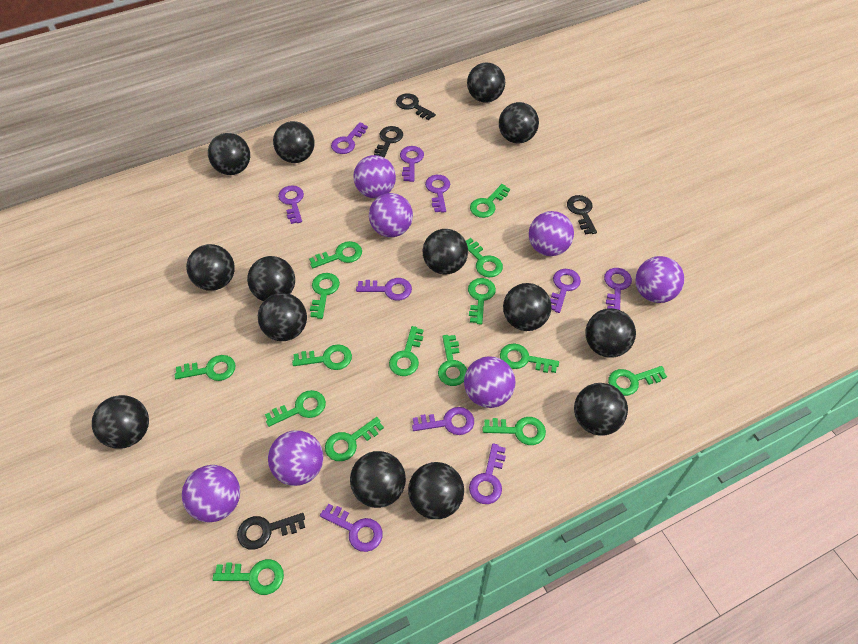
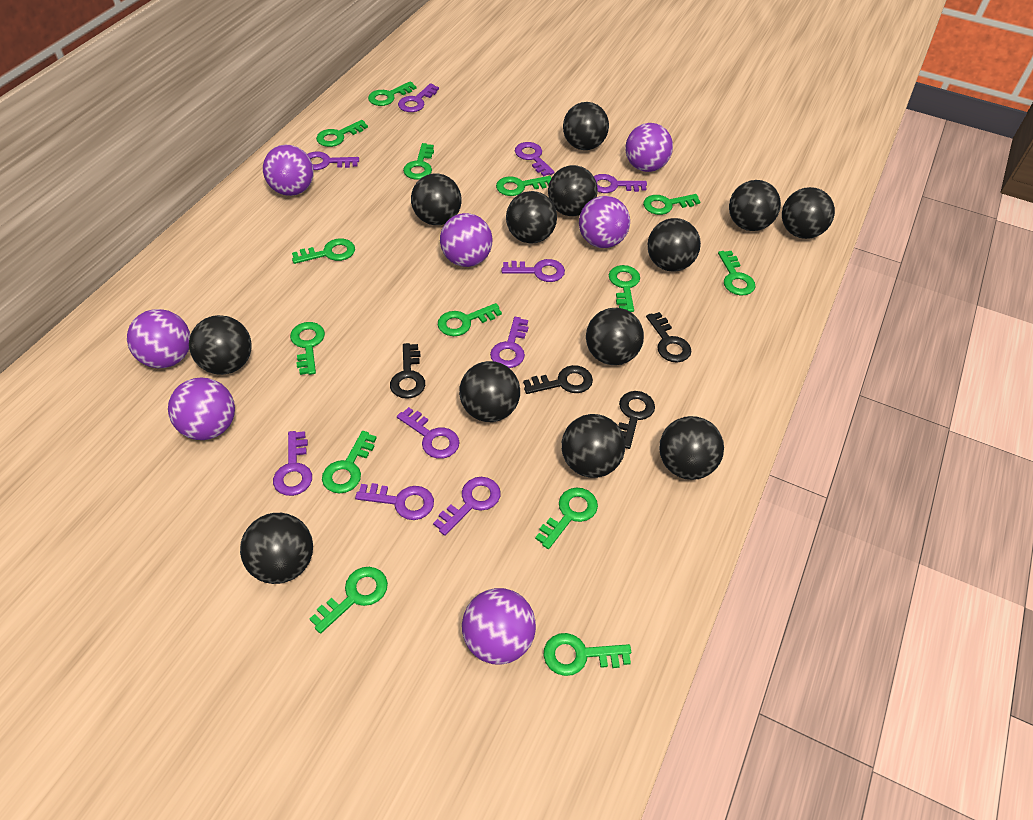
black ball: 14 -> 13
green key: 15 -> 14

